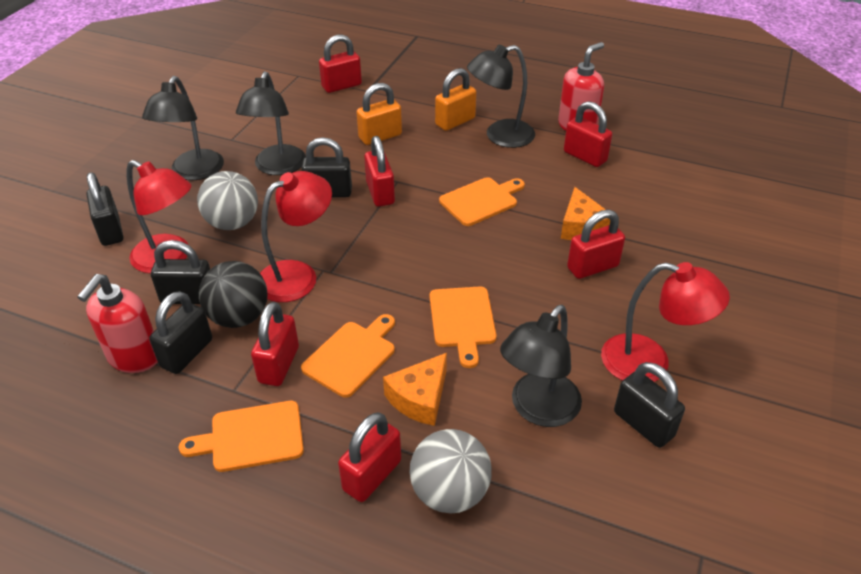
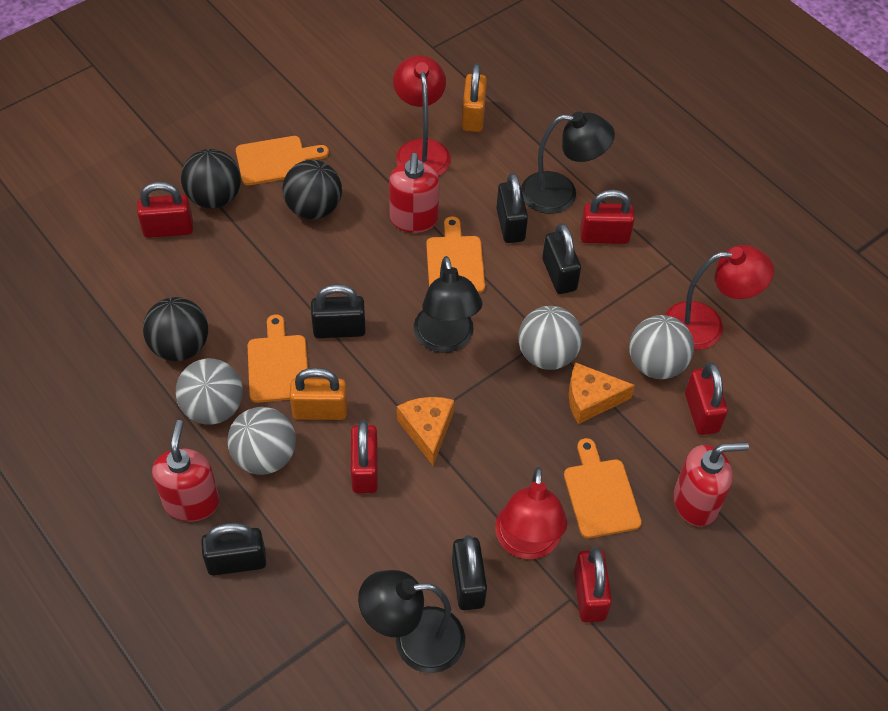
black ball: 1 -> 3
black lamp: 4 -> 3
grey ball: 2 -> 4
red padlock: 6 -> 5
red soap dispenser: 2 -> 3

